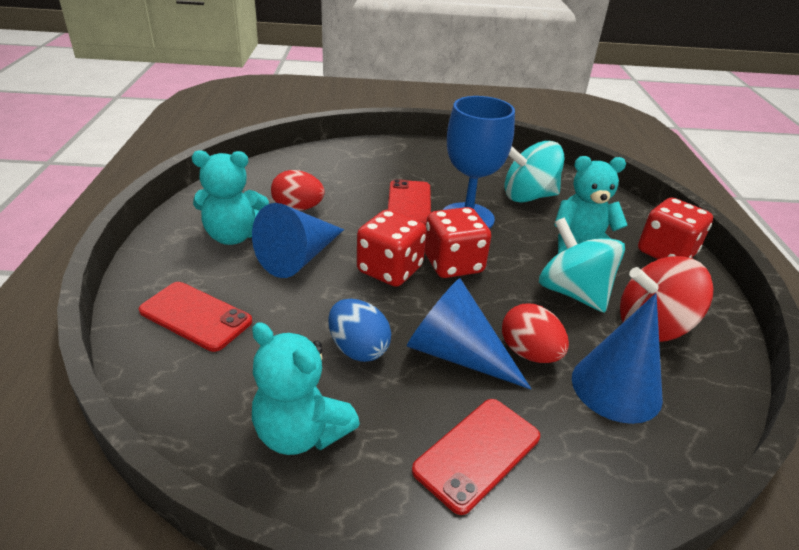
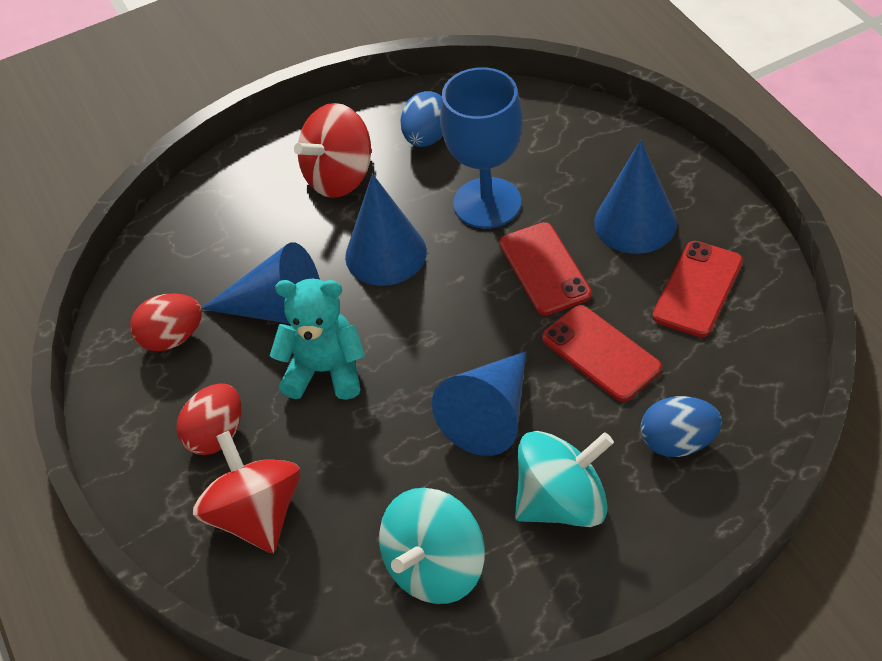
blue cone: 3 -> 4
blue egg: 1 -> 2
red dice: 3 -> 0
red spinning top: 1 -> 2
turquoise teddy bear: 3 -> 1

